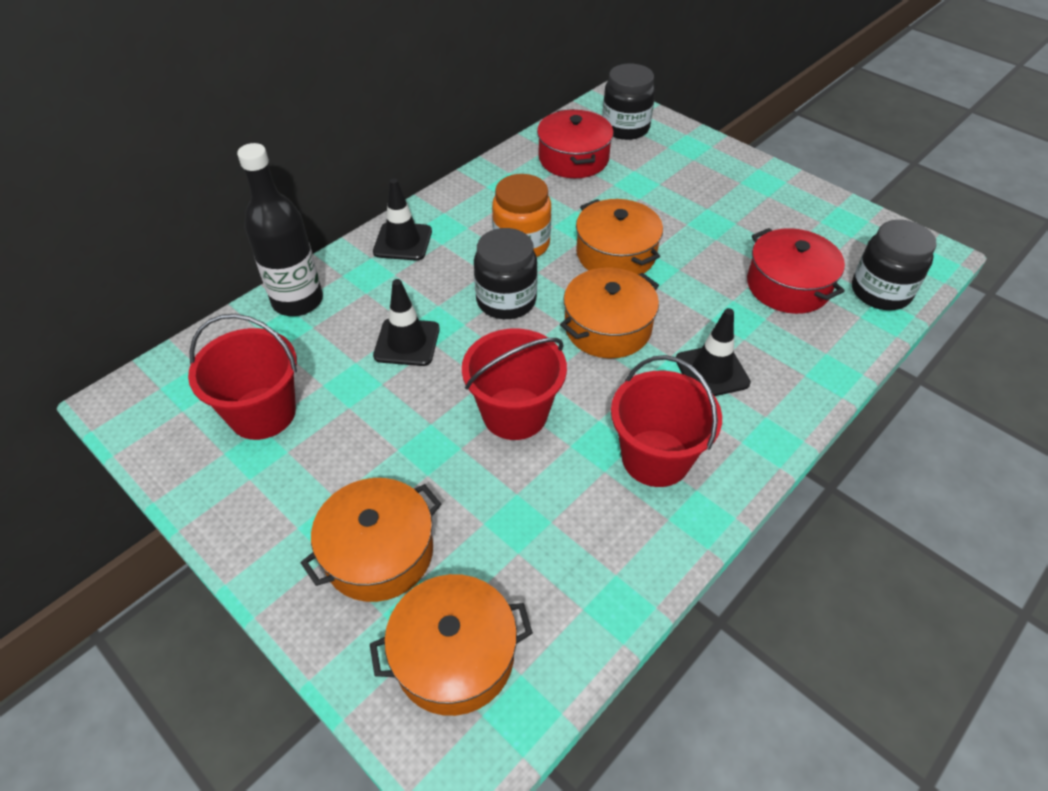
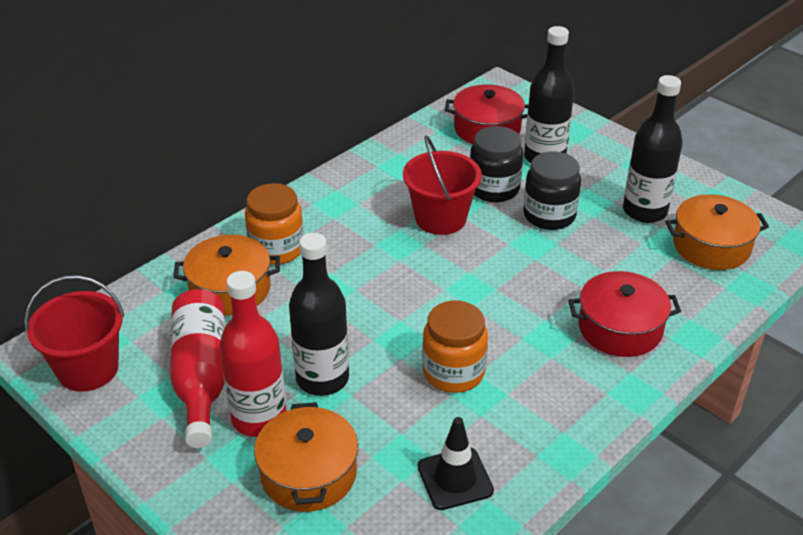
black bottle: 1 -> 3
black jar: 3 -> 2
black traffic cone: 3 -> 1
orange jar: 1 -> 2
orange pot: 4 -> 3
red bottle: 0 -> 2
red bucket: 3 -> 2

